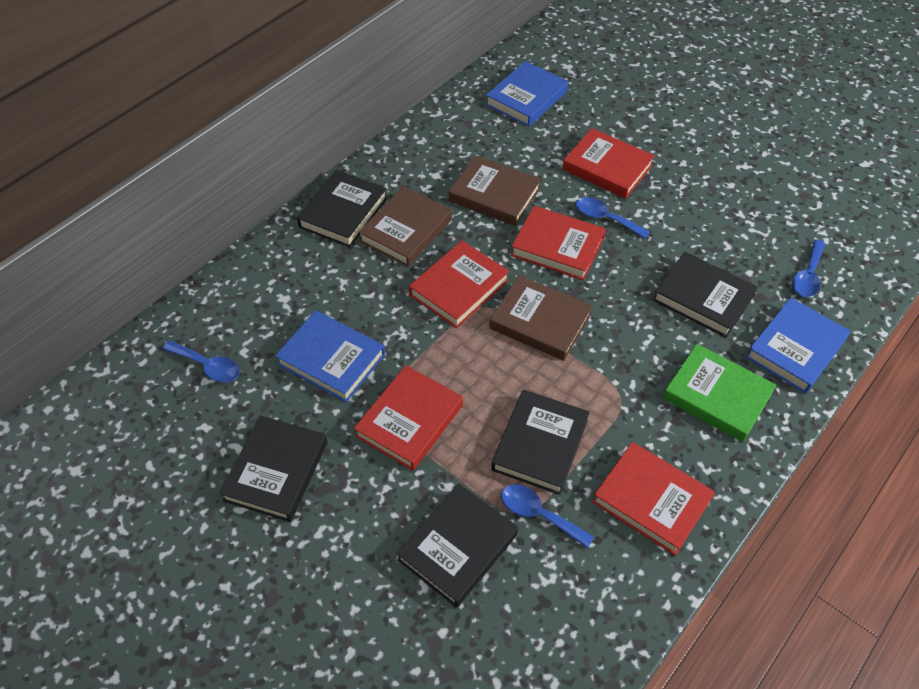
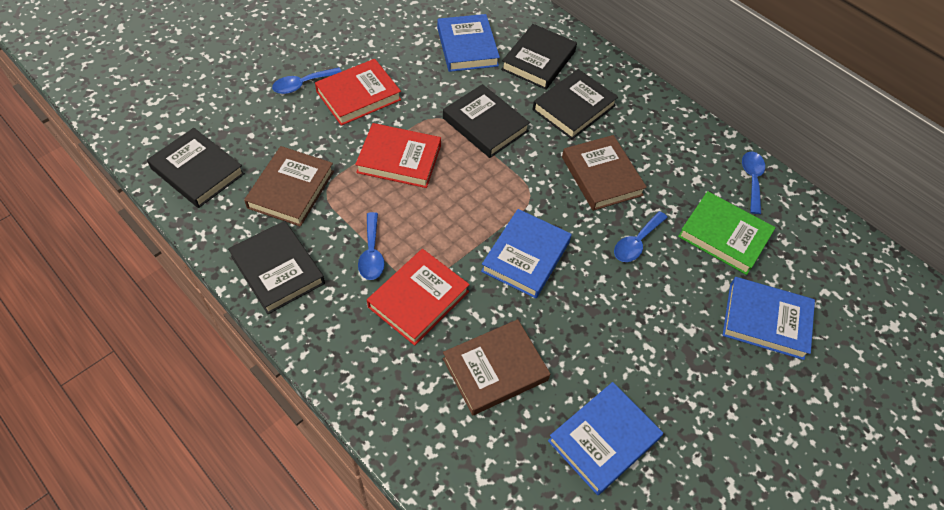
blue book: 3 -> 4
red book: 5 -> 3

